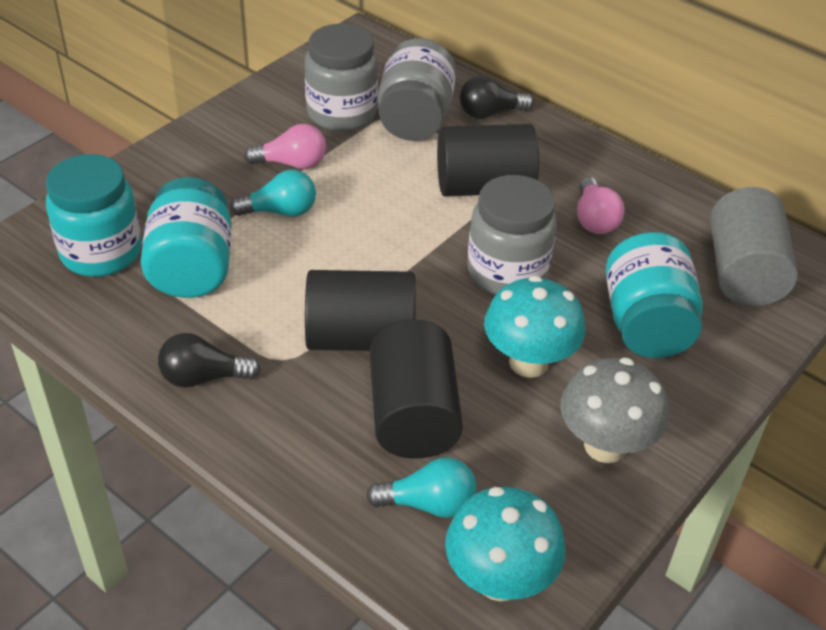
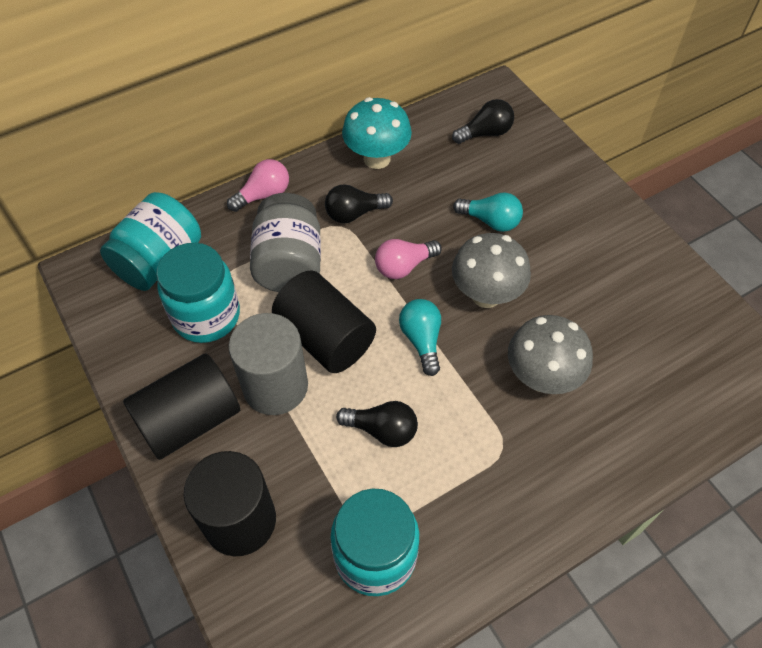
black light bulb: 2 -> 3
grey jar: 3 -> 1
grey mushroom: 1 -> 2
turquoise mushroom: 2 -> 1

